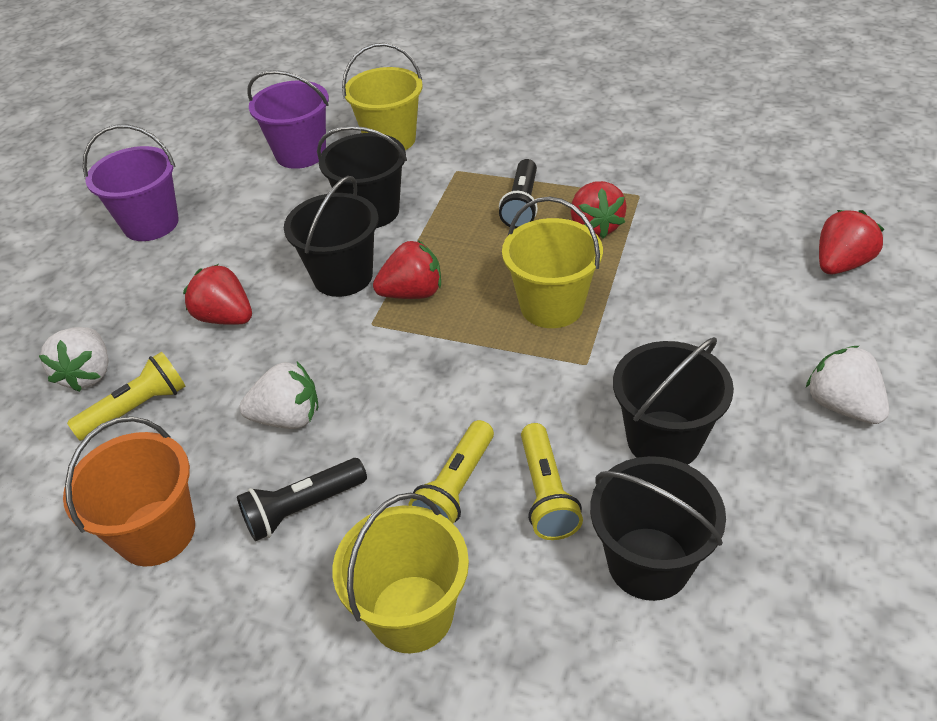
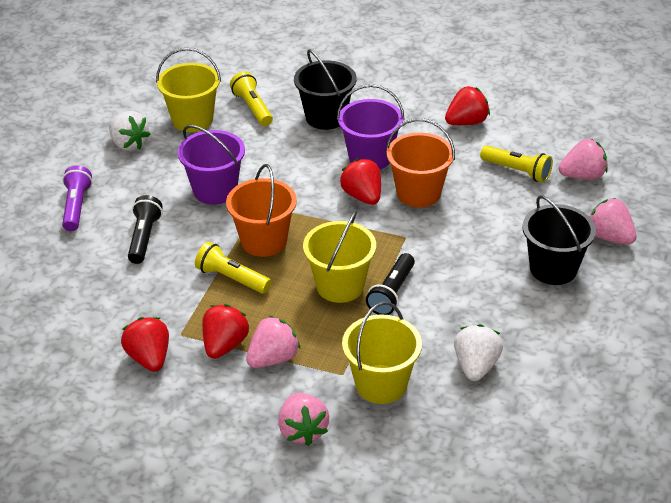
black bucket: 4 -> 2
orange bucket: 1 -> 2
pink strawberry: 0 -> 4
purple flashlight: 0 -> 1
white strawberry: 3 -> 2

